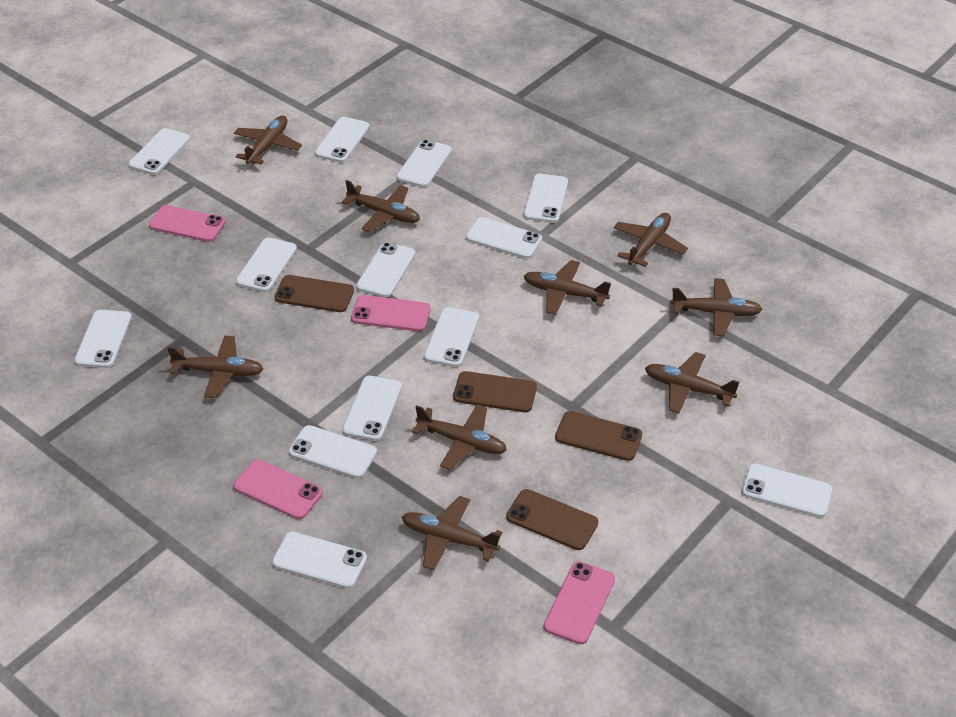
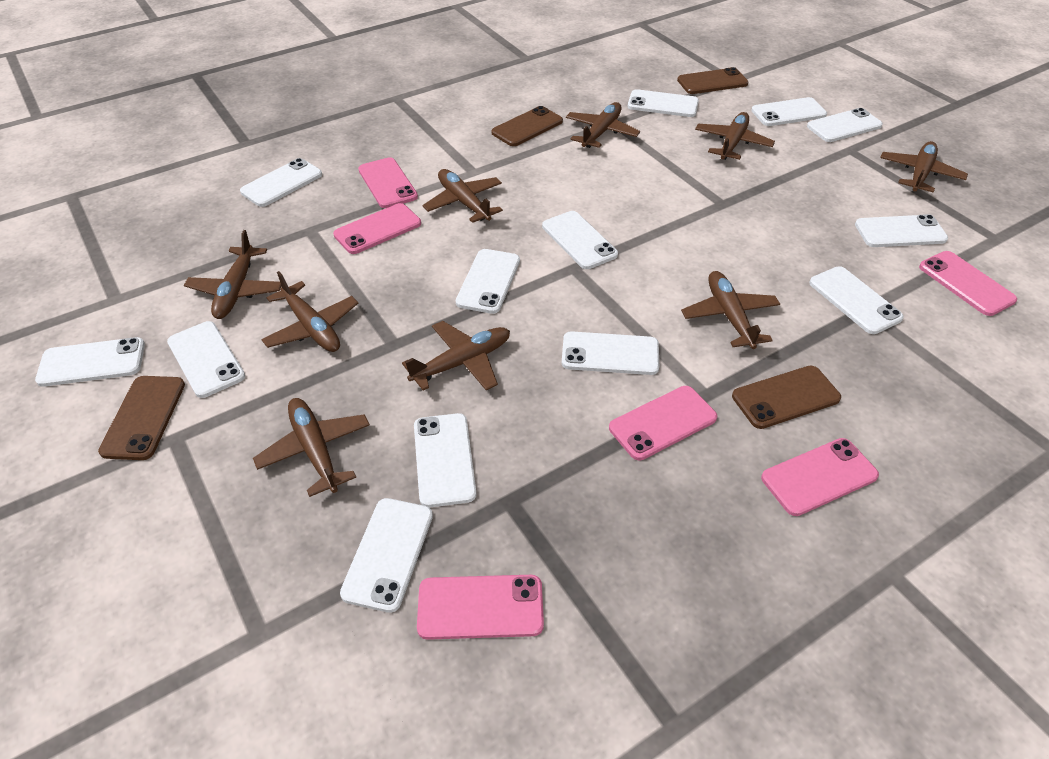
pink phone: 4 -> 6

